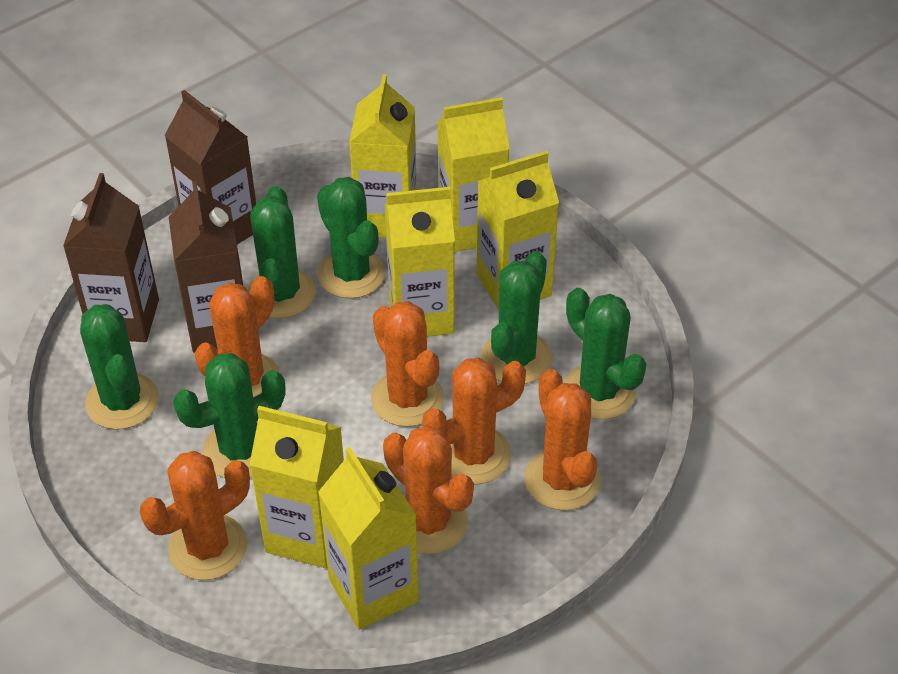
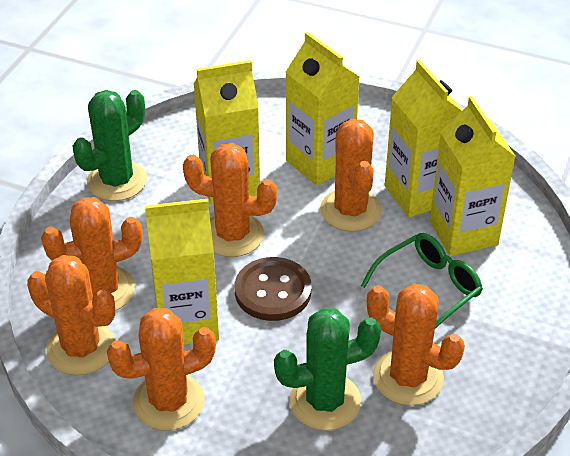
brown button: 0 -> 1
brown carton: 3 -> 0
green cactus: 6 -> 2
green glasses: 0 -> 1
yellow carton: 6 -> 5

